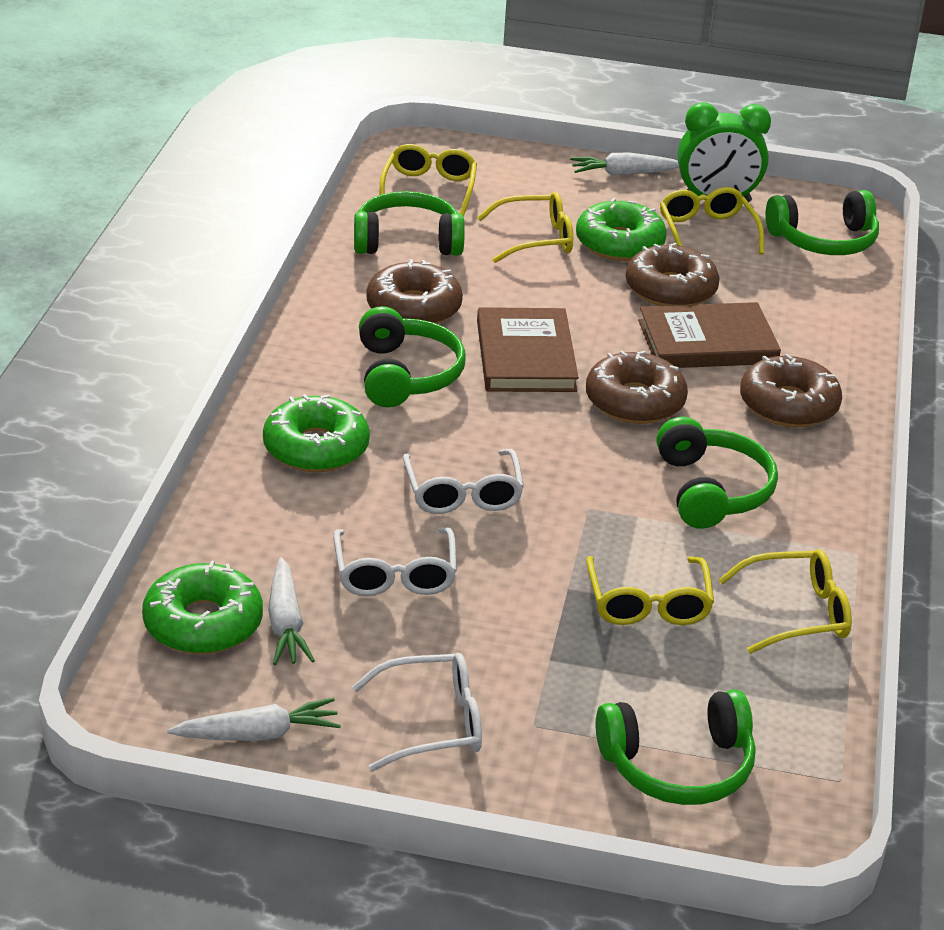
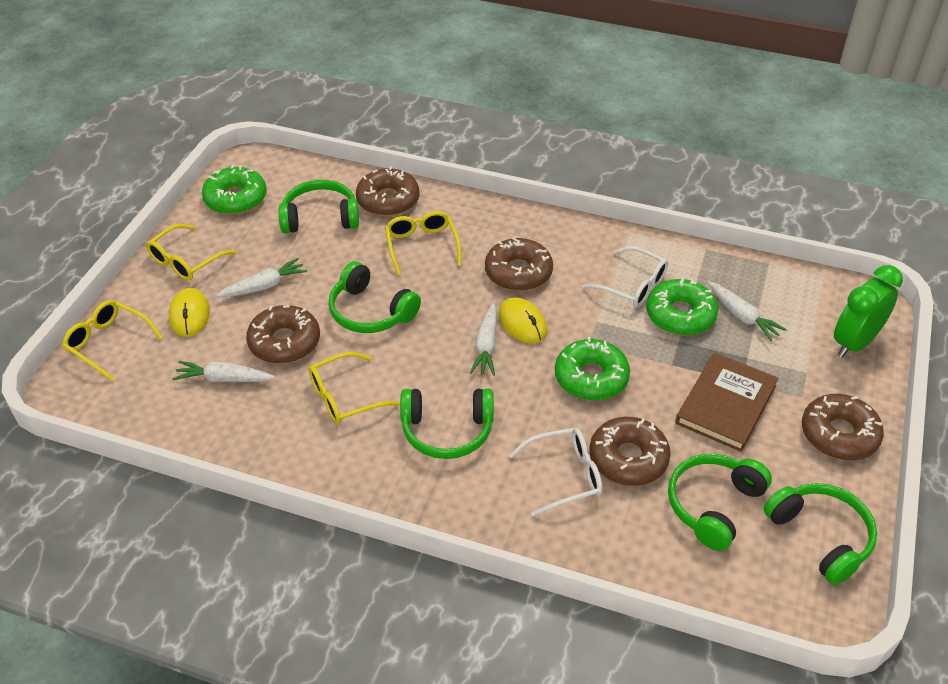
brown book: 2 -> 1
brown donut: 4 -> 5
white carrot: 3 -> 4
white glasses: 3 -> 2
yellow glasses: 5 -> 4
yellow mouse: 0 -> 2

